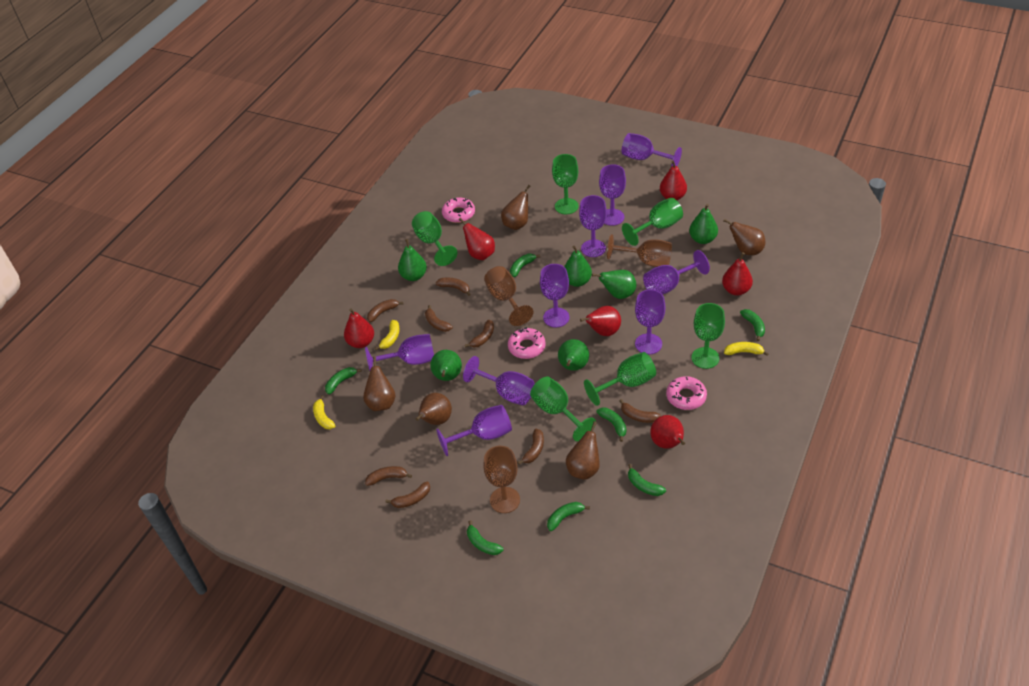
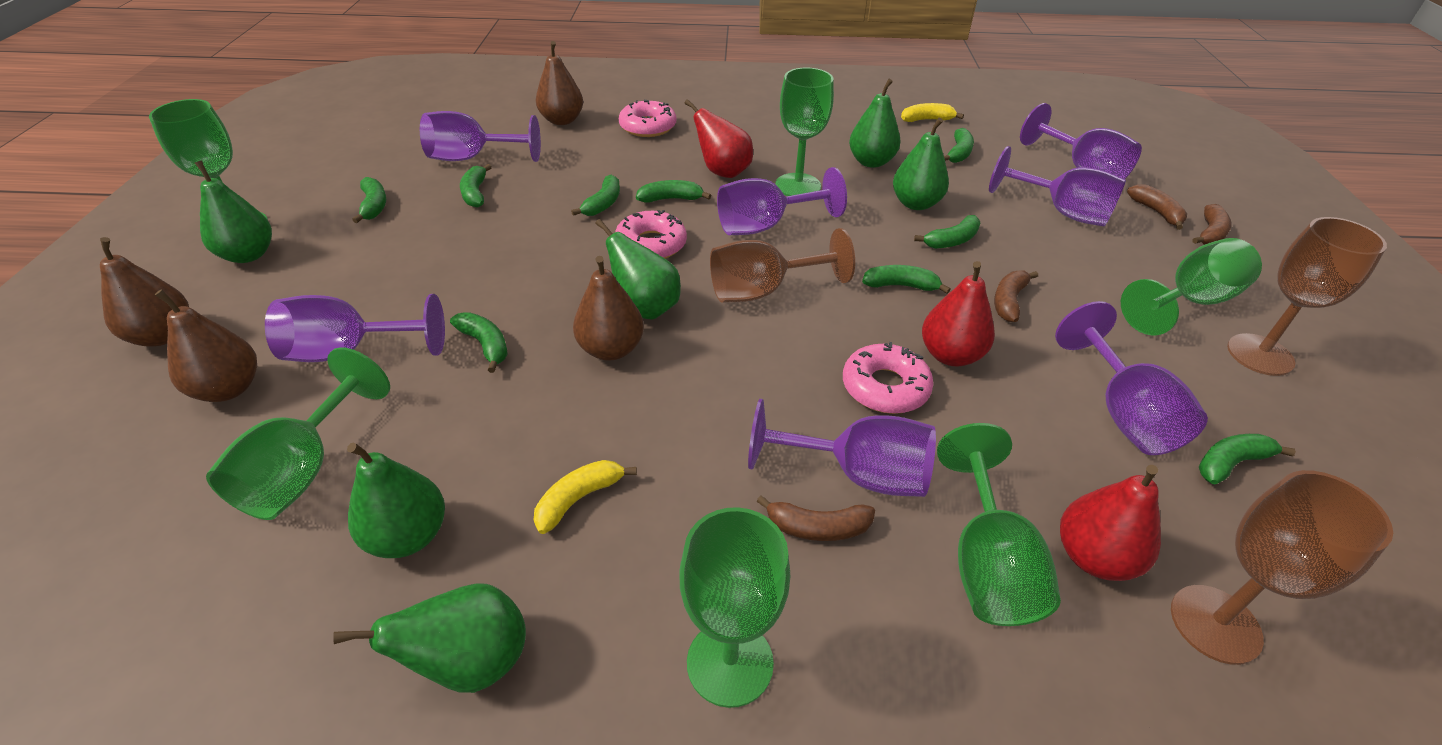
brown banana: 8 -> 4
brown pear: 5 -> 4
green banana: 7 -> 9
purple goblet: 9 -> 7
red pear: 6 -> 3
yellow banana: 3 -> 2

